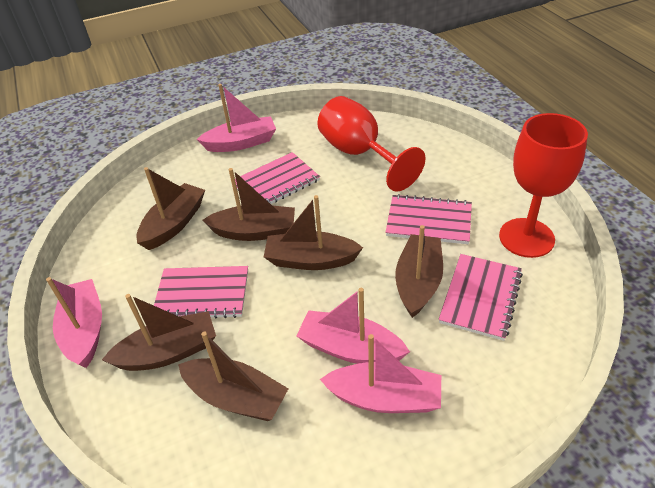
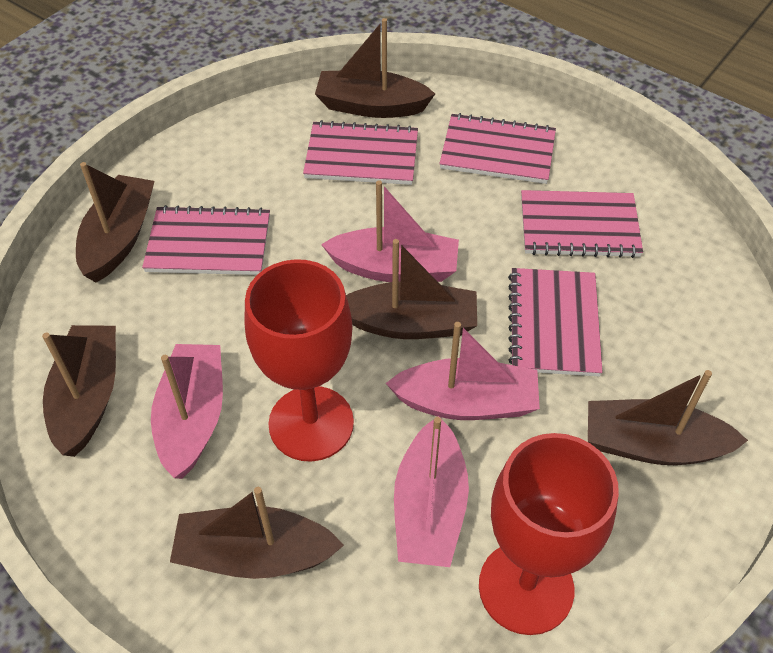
pink notebook: 4 -> 5

